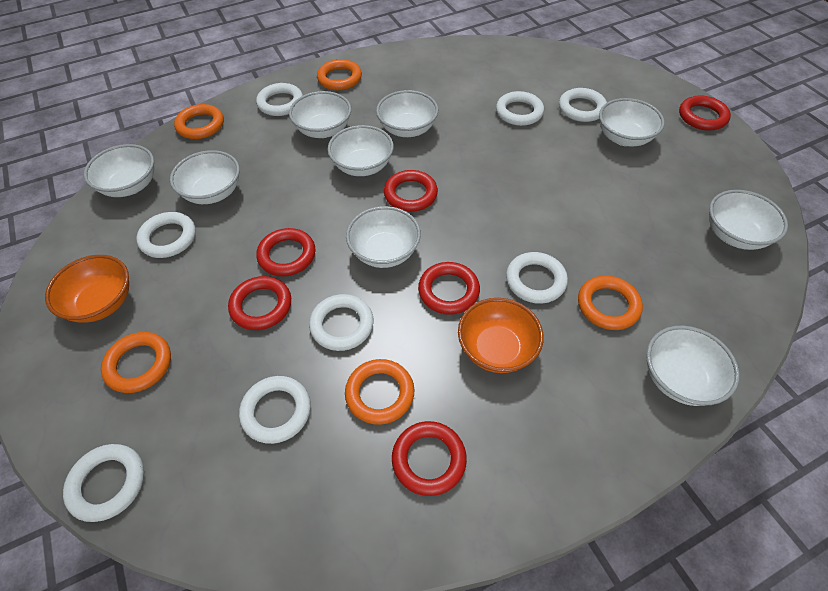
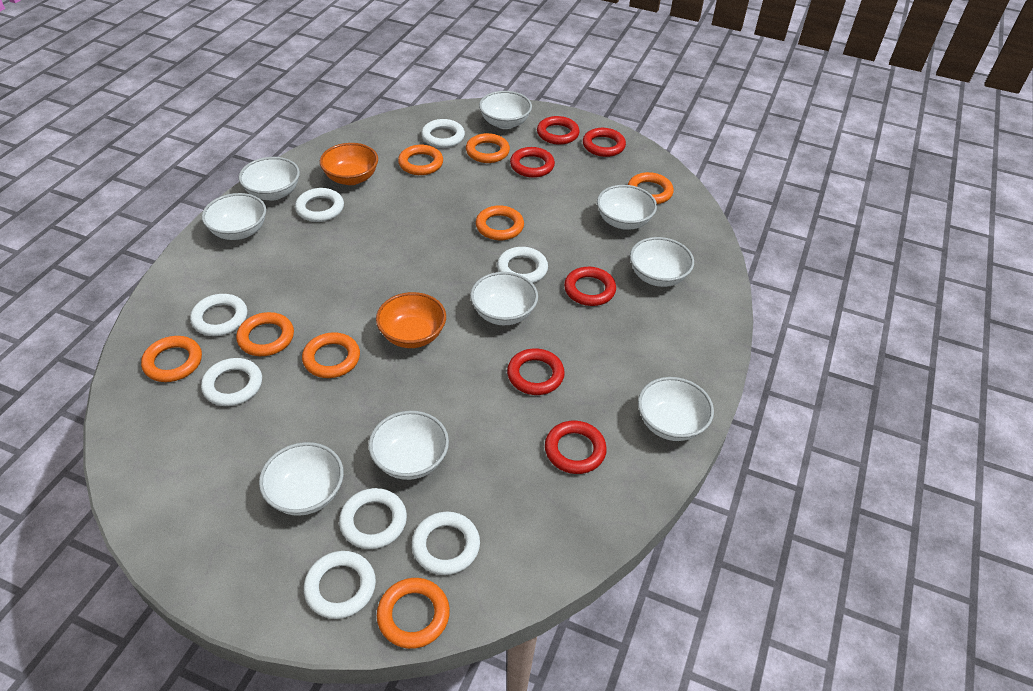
orange ring: 5 -> 8

